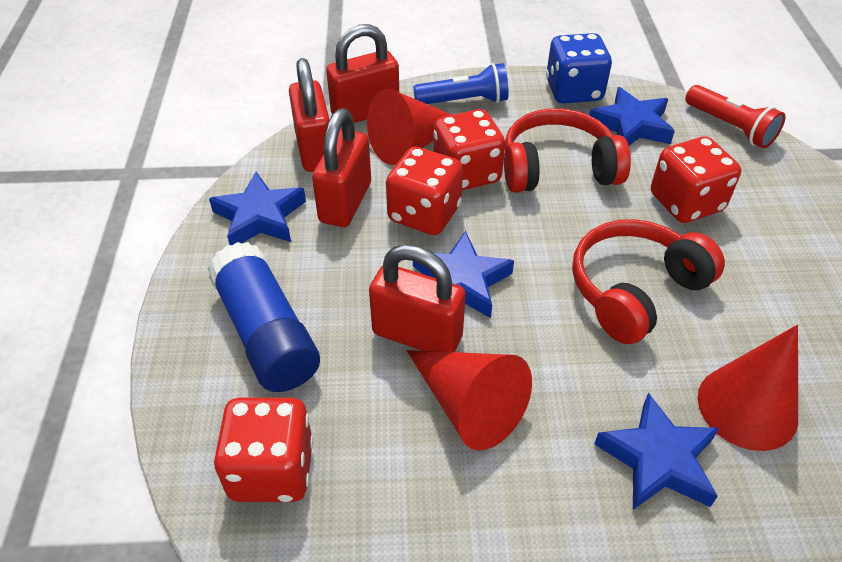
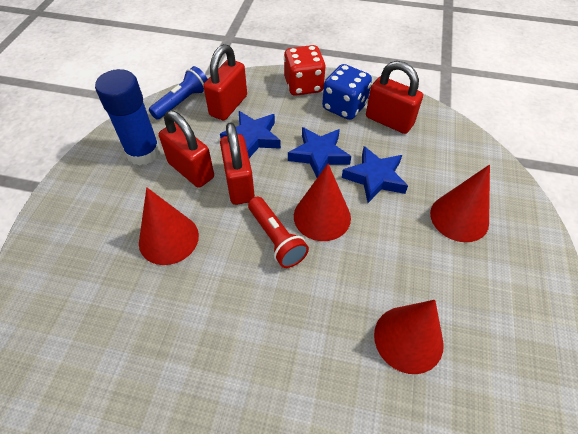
blue star: 4 -> 3
red cone: 3 -> 4
red dice: 4 -> 1
red headphones: 2 -> 0

